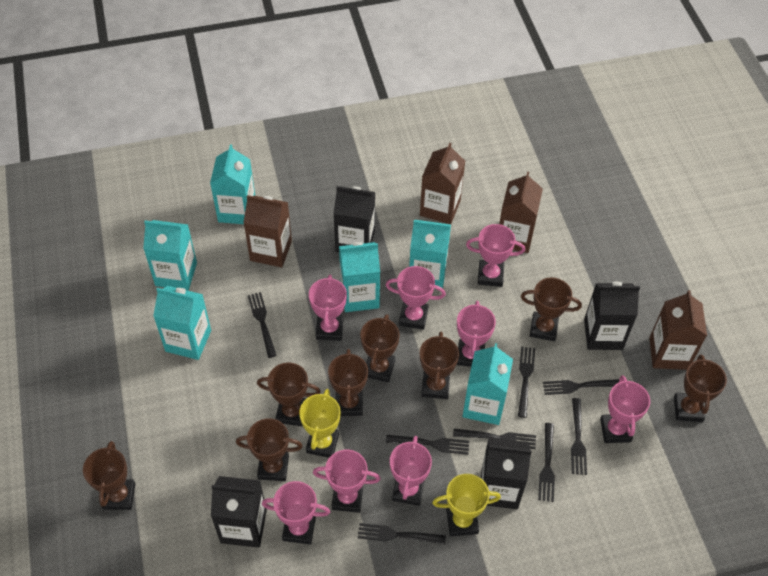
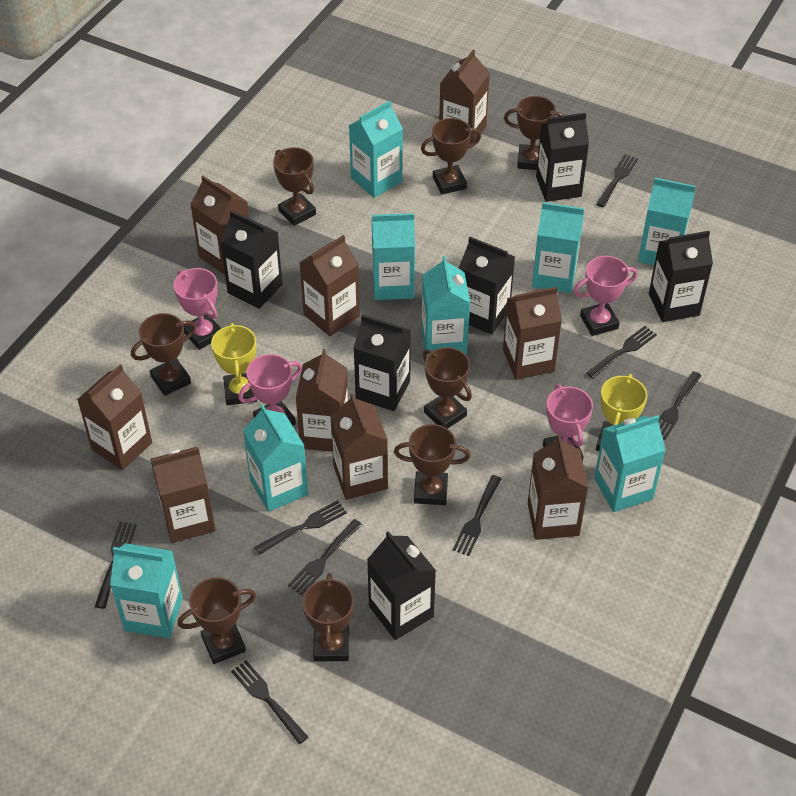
black carton: 4 -> 6
brown carton: 4 -> 9
pink trophy: 8 -> 4
turquoise carton: 6 -> 8

